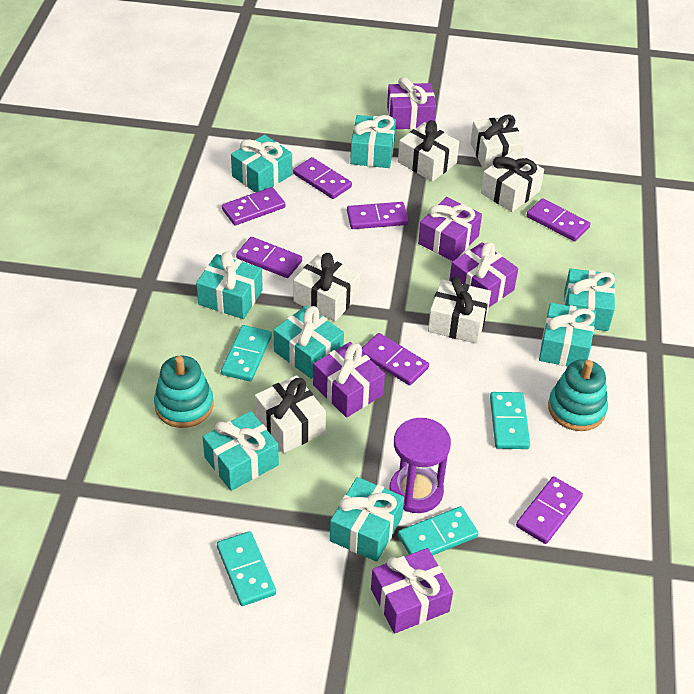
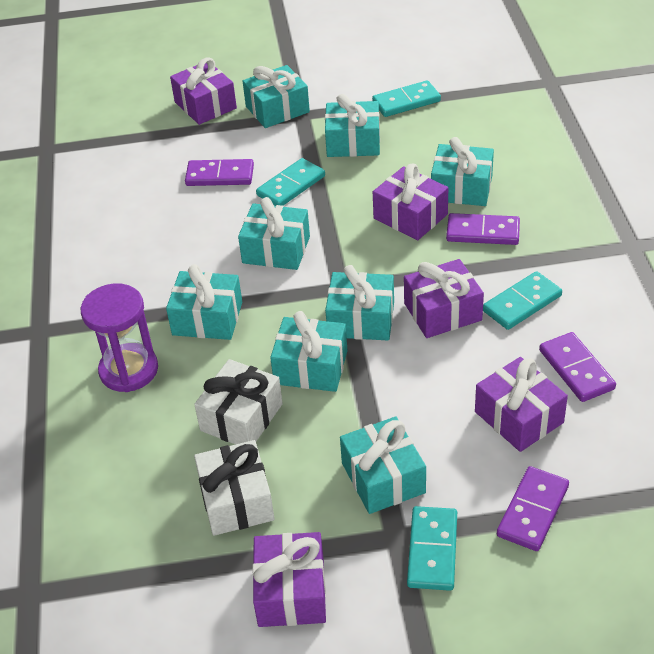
purple domino: 7 -> 4
turquoise stacking toy: 2 -> 0
white gift: 6 -> 2

